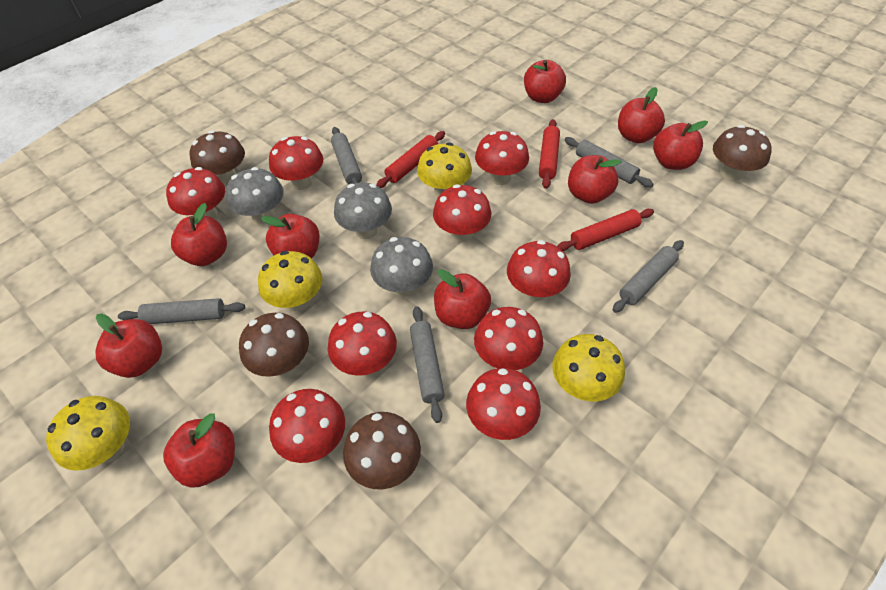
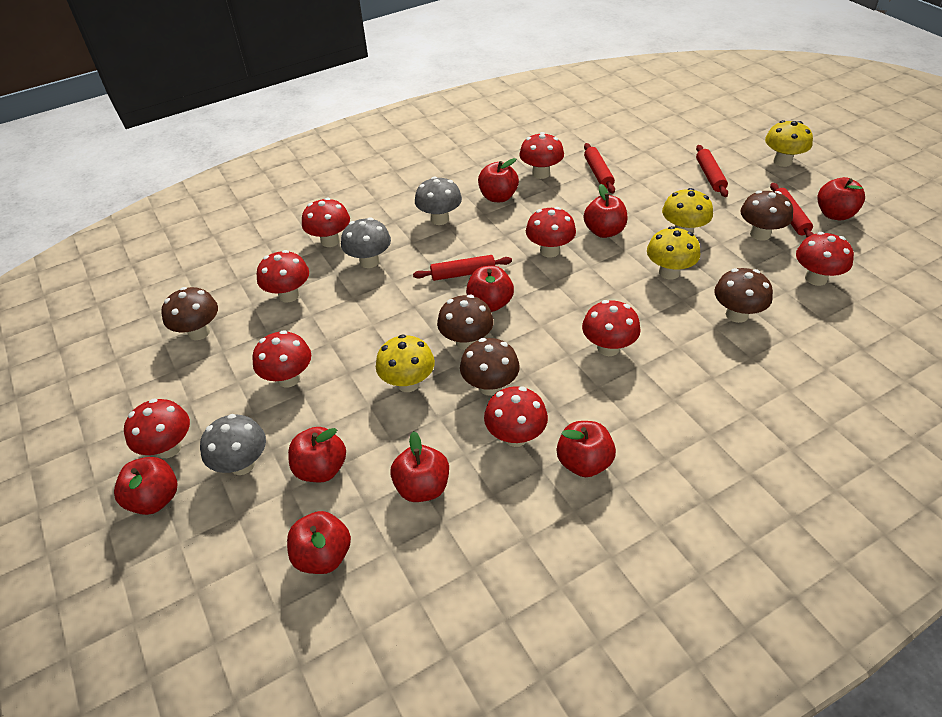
brown mushroom: 4 -> 5
grey rolling pin: 5 -> 0
red rolling pin: 3 -> 4

